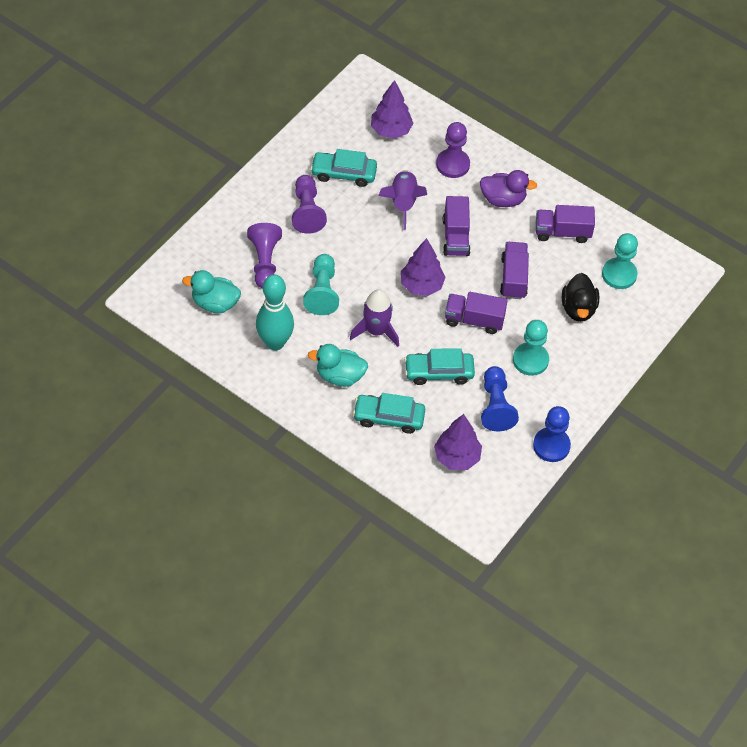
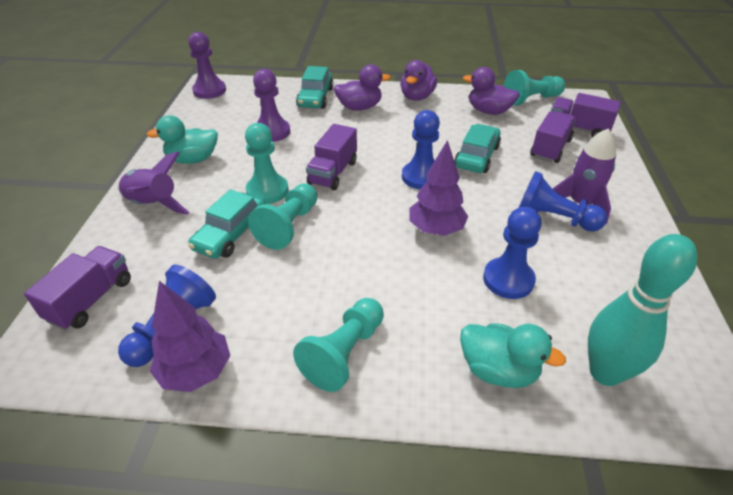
black duck: 1 -> 0
blue pawn: 2 -> 4
purple duck: 1 -> 3
purple pawn: 3 -> 2
purple tree: 3 -> 2
turquoise pawn: 3 -> 4

